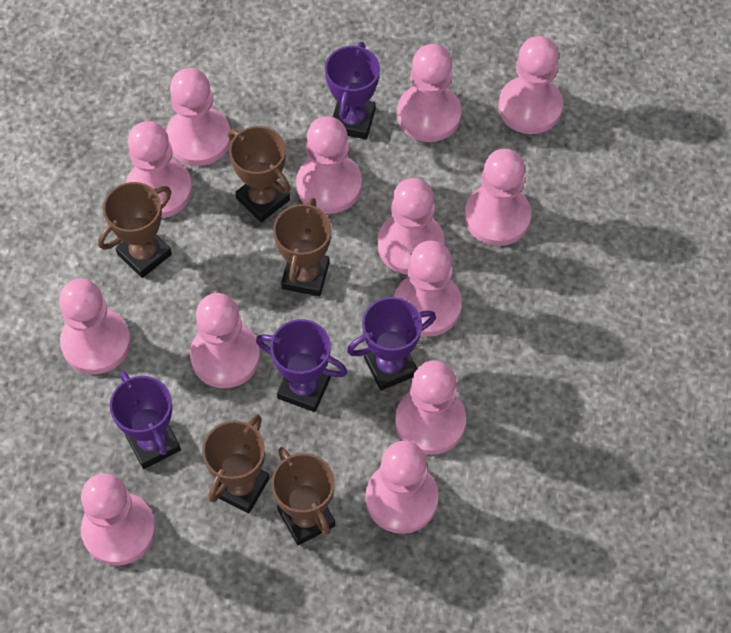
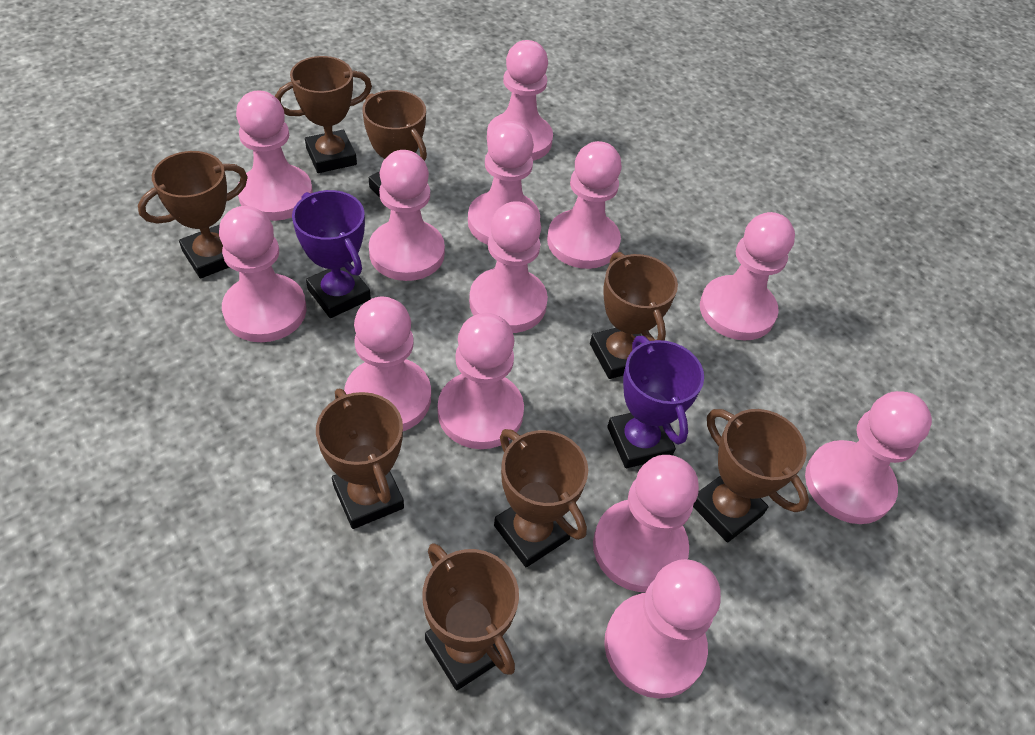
brown trophy: 5 -> 8
purple trophy: 4 -> 2

